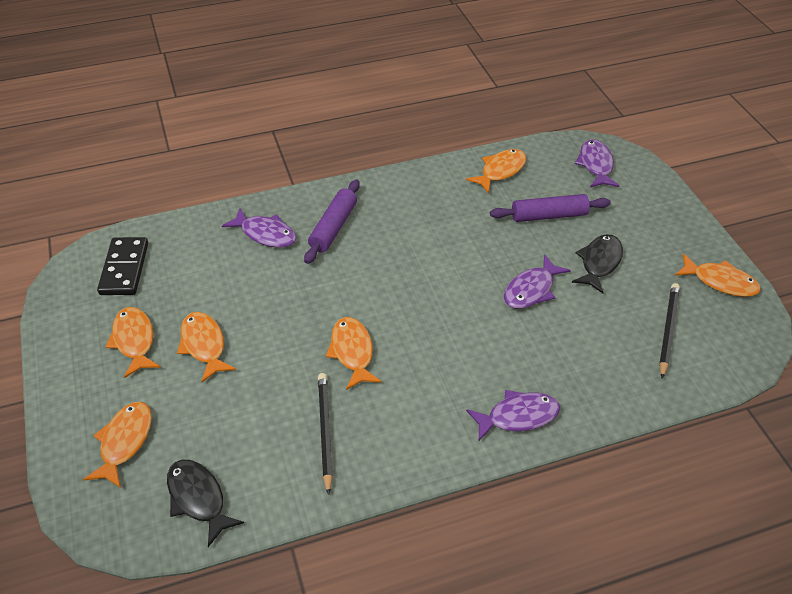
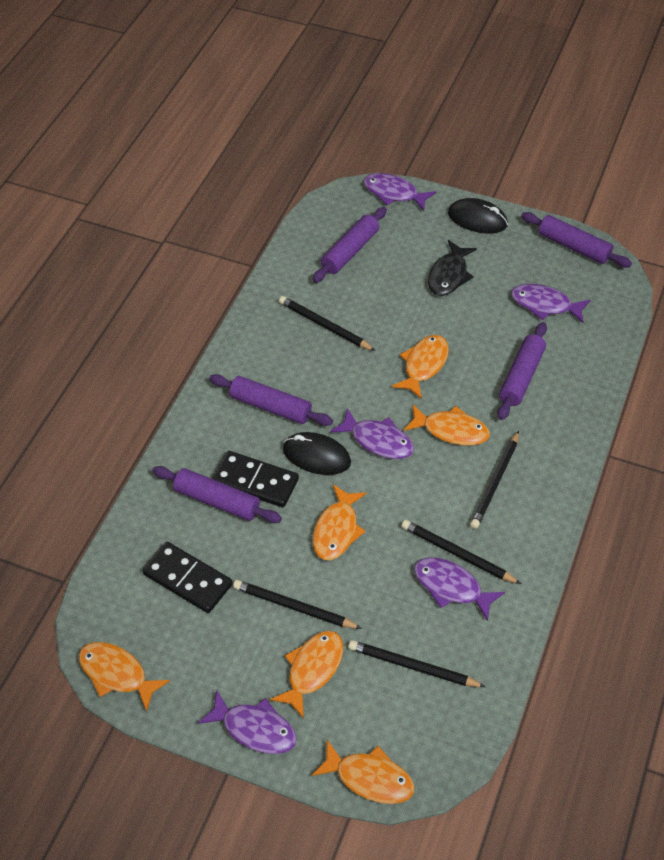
black domino: 1 -> 2
black fish: 2 -> 1
black mouse: 0 -> 2
black pencil: 2 -> 5
purple fish: 4 -> 5
purple rolling pin: 2 -> 5

